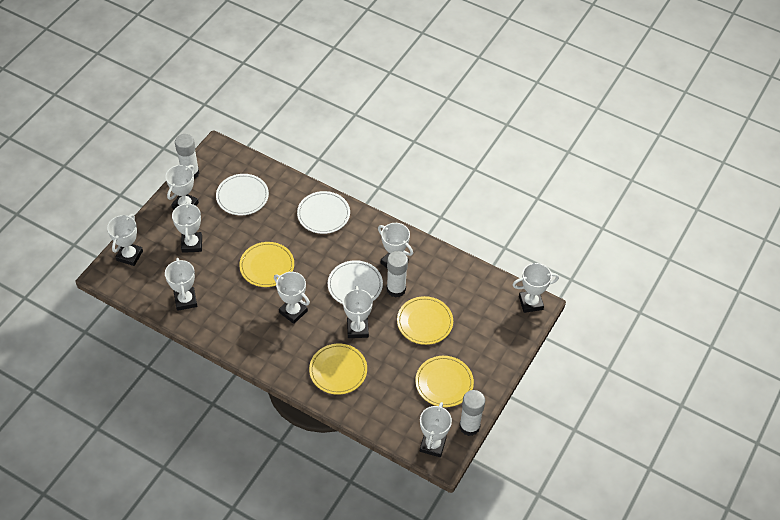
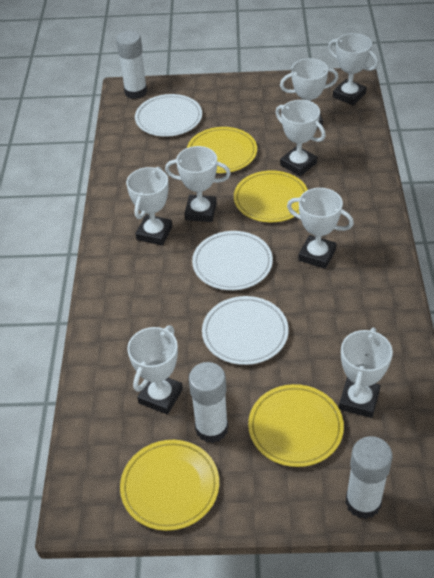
white trophy: 9 -> 8

